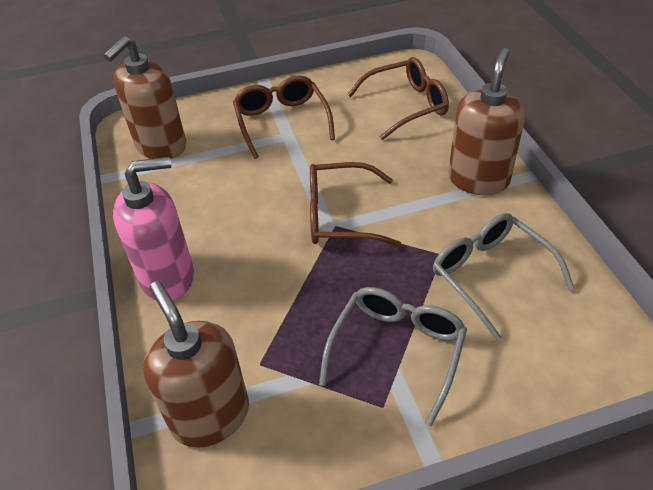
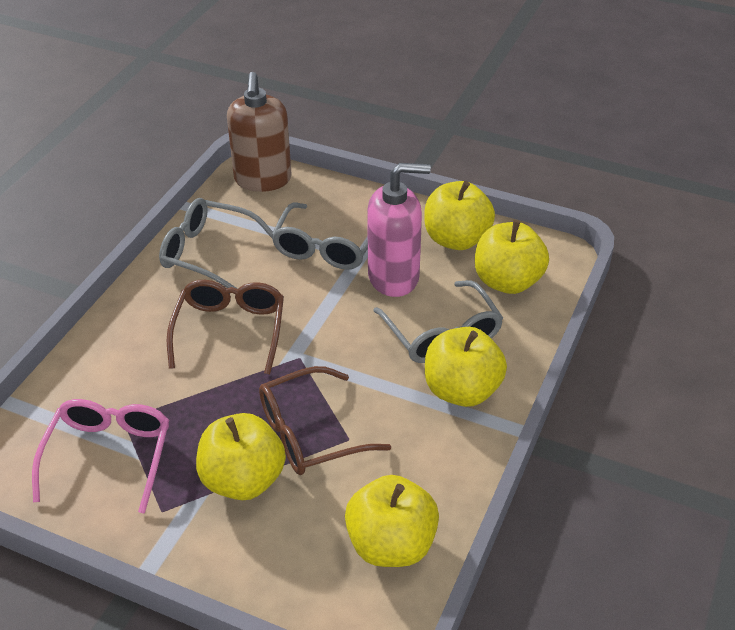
brown glasses: 3 -> 2
brown soap dispenser: 3 -> 1
grey glasses: 2 -> 3
pink glasses: 0 -> 1
yellow apple: 0 -> 5

